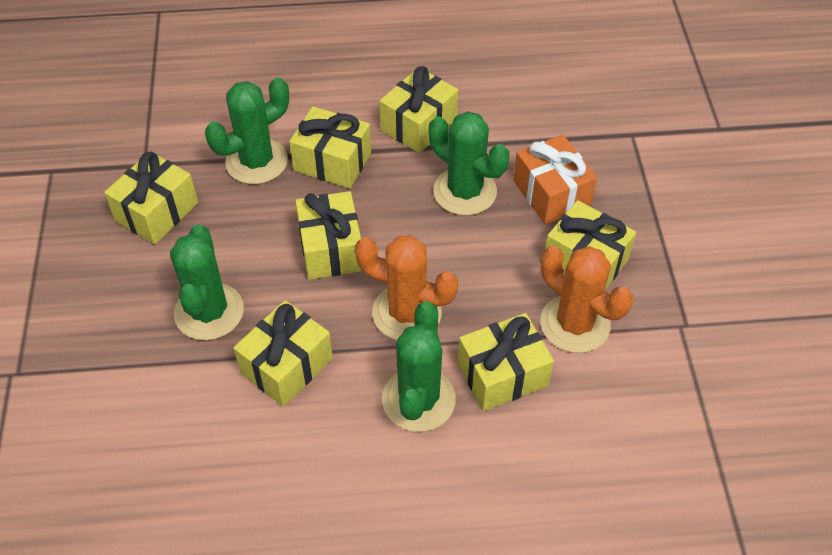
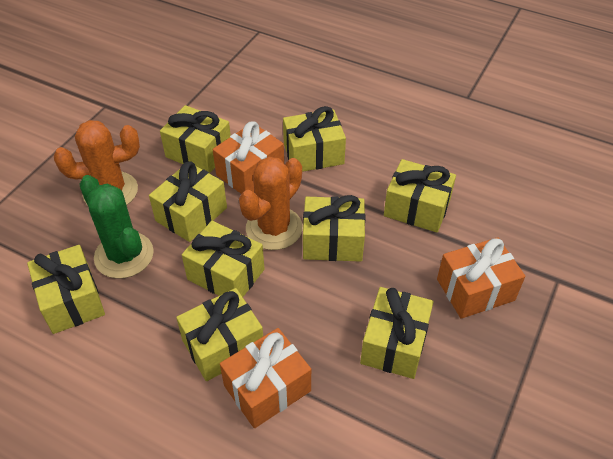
green cactus: 4 -> 1
orange gift: 1 -> 3
yellow gift: 7 -> 9

